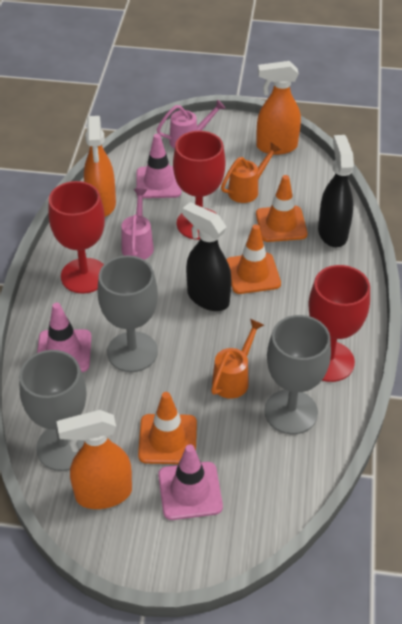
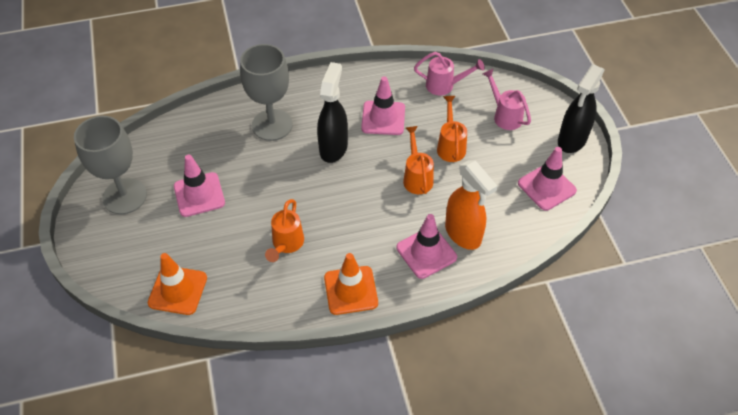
grey goblet: 3 -> 2
orange spray bottle: 3 -> 1
orange traffic cone: 3 -> 2
orange watering can: 2 -> 3
pink traffic cone: 3 -> 4
red goblet: 3 -> 0

